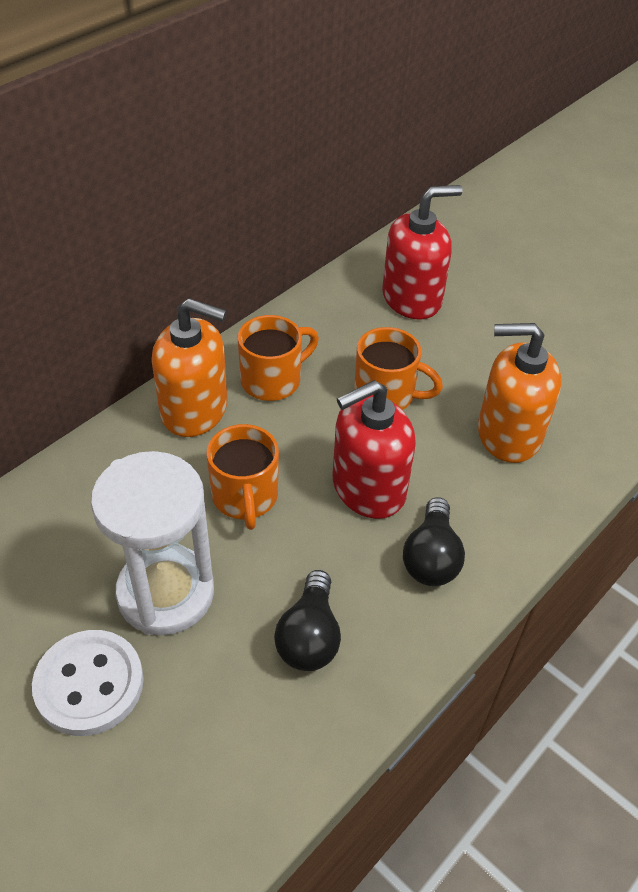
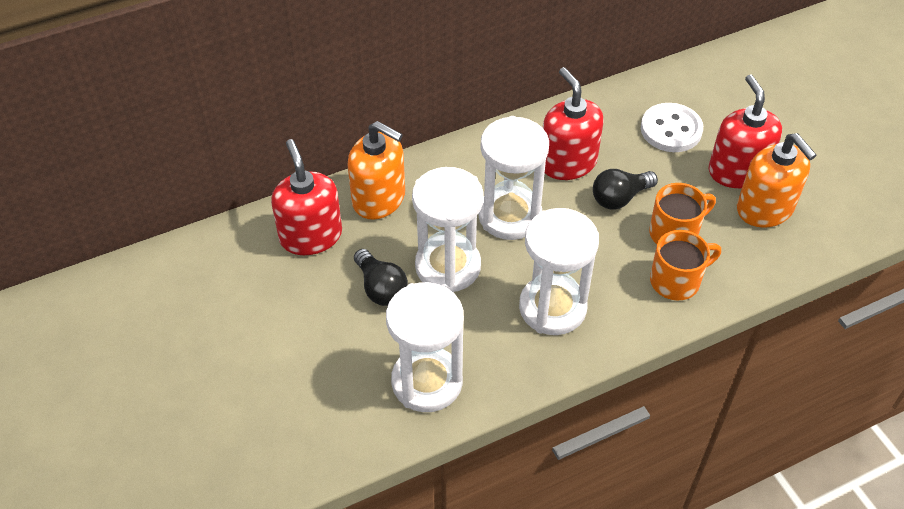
orange mug: 3 -> 2
red soap dispenser: 2 -> 3
white hourglass: 1 -> 4

